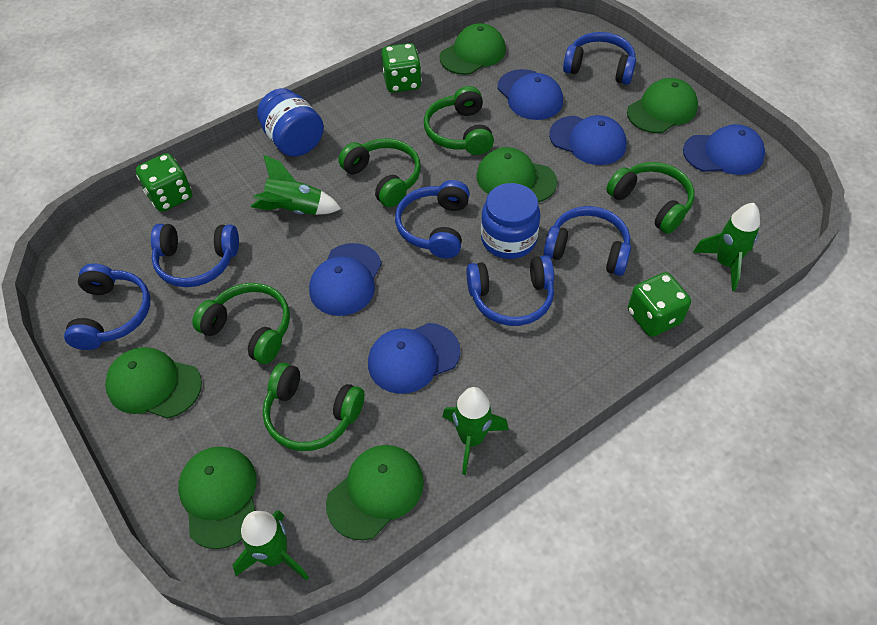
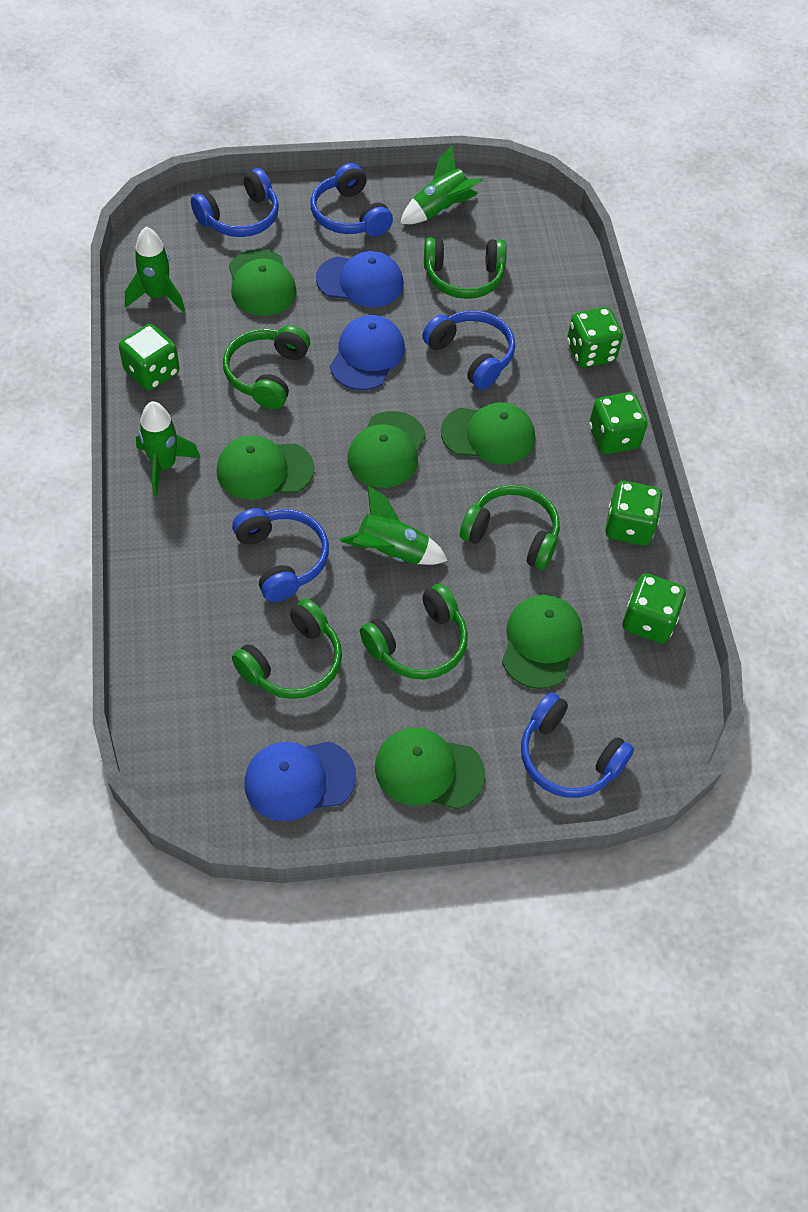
blue cap: 5 -> 3
blue headphones: 6 -> 5
blue jar: 2 -> 0
green dice: 3 -> 5

